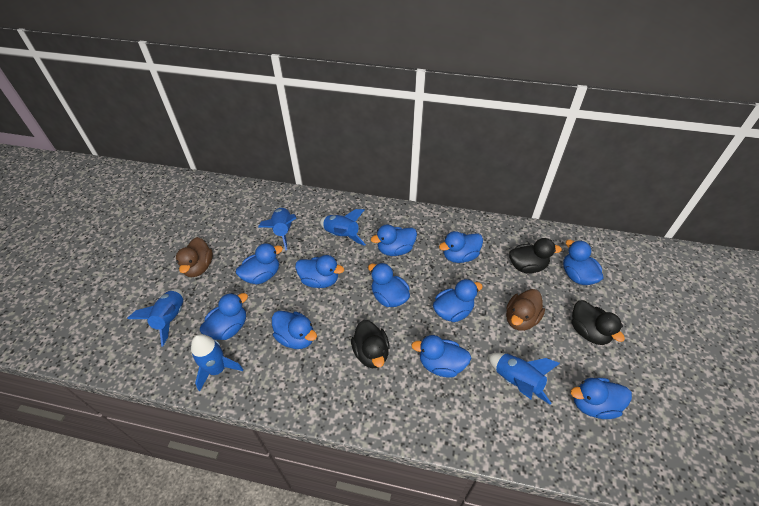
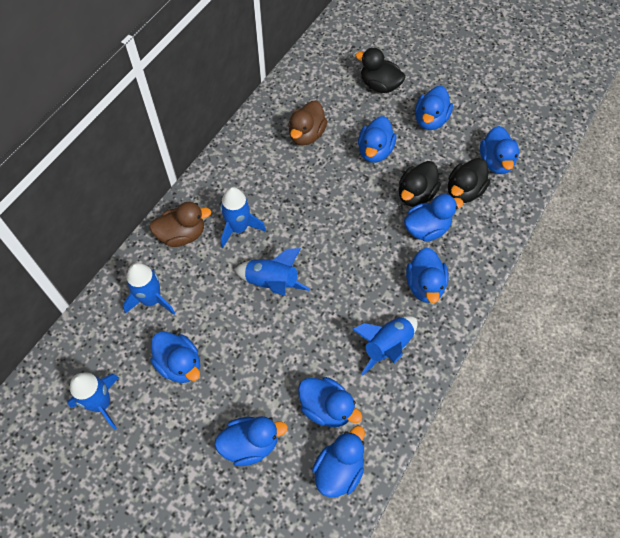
blue duck: 11 -> 9

